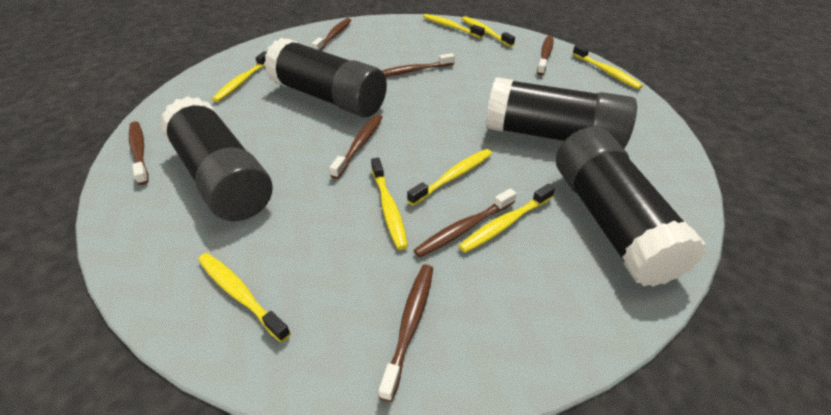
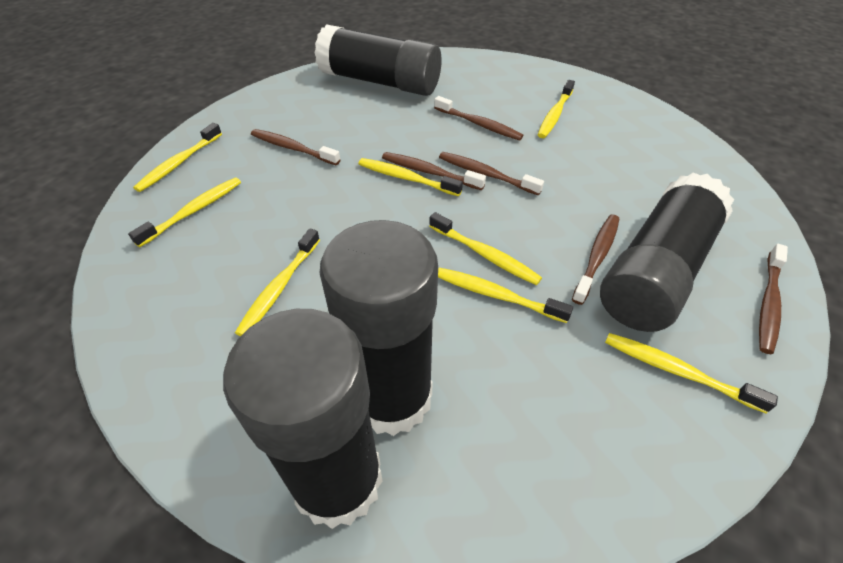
brown toothbrush: 7 -> 6

